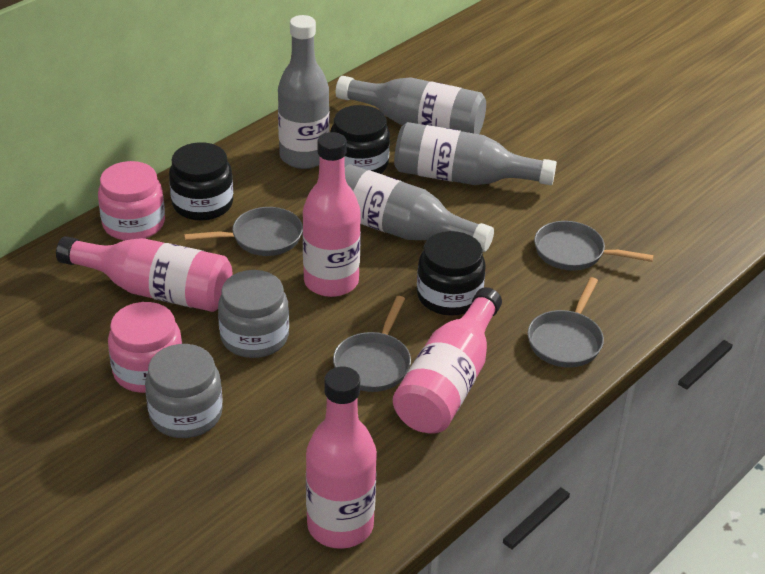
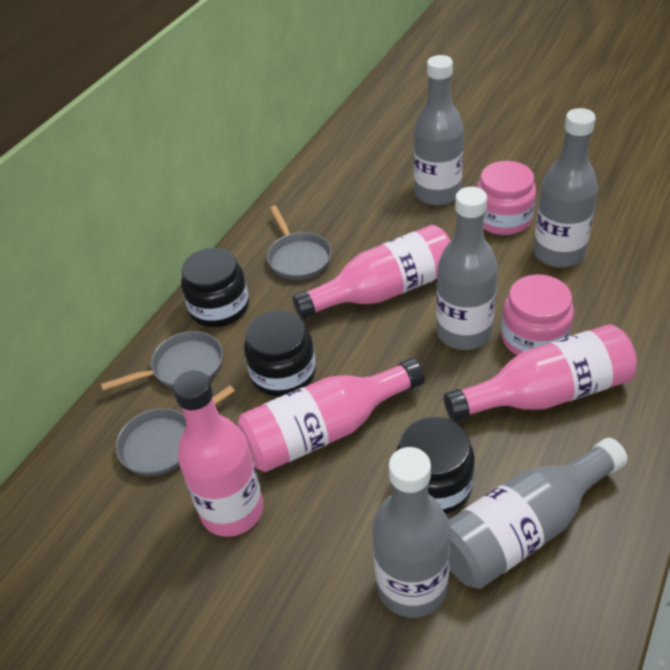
grey bottle: 4 -> 5
grey jar: 2 -> 0
grey pan: 4 -> 3

